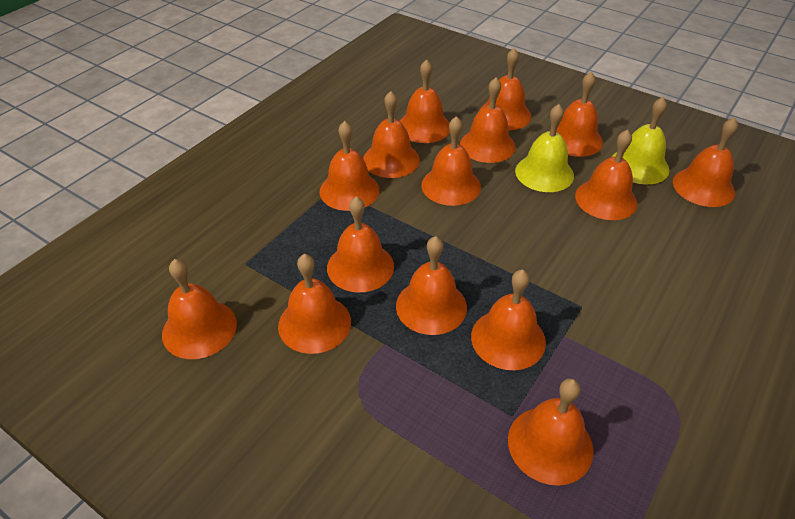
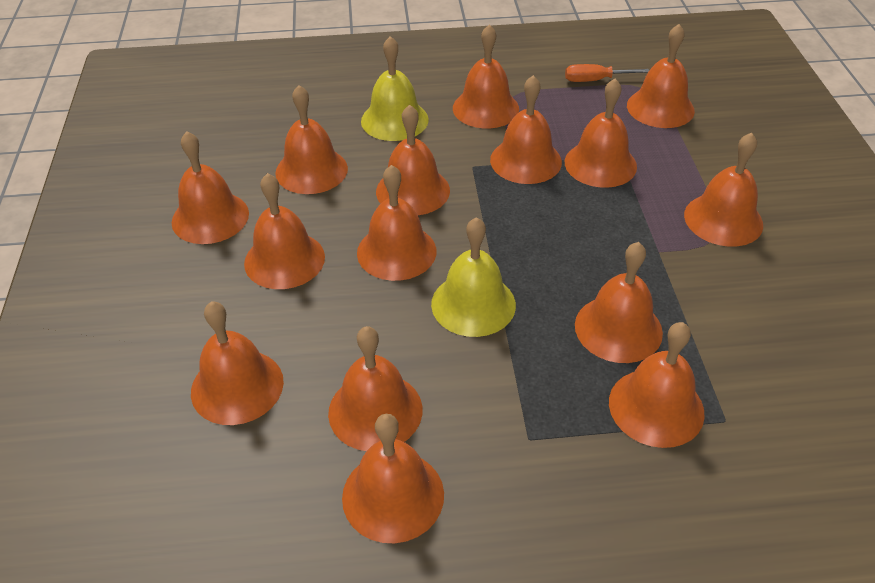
orange screwdriver: 0 -> 1

